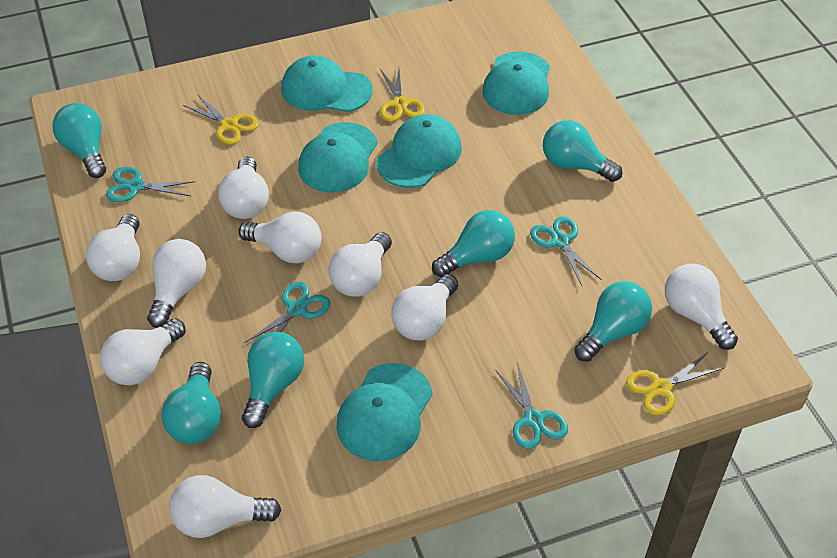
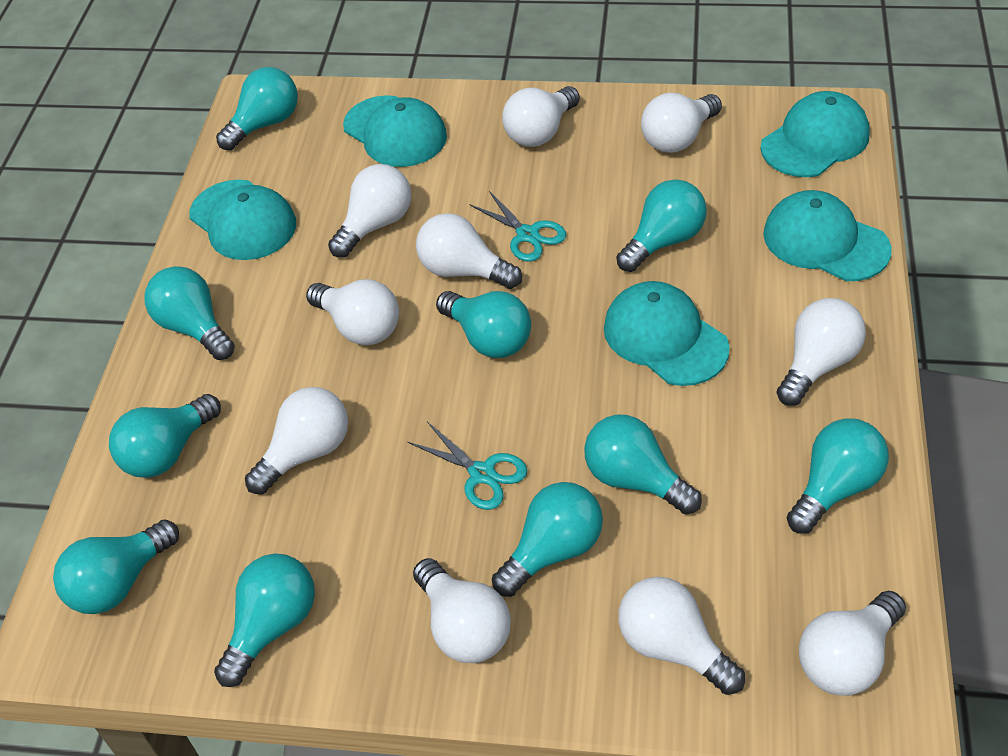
turquoise light bulb: 6 -> 10
turquoise scissors: 4 -> 2
white light bulb: 9 -> 10
yellow scissors: 3 -> 0

